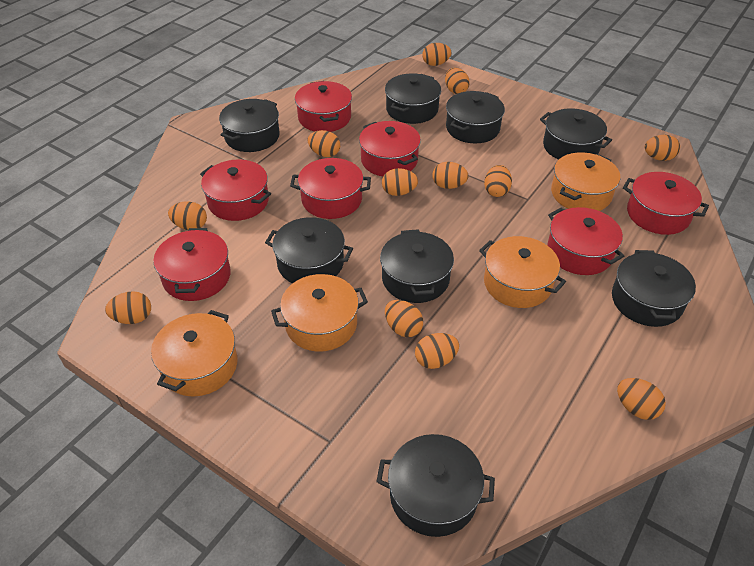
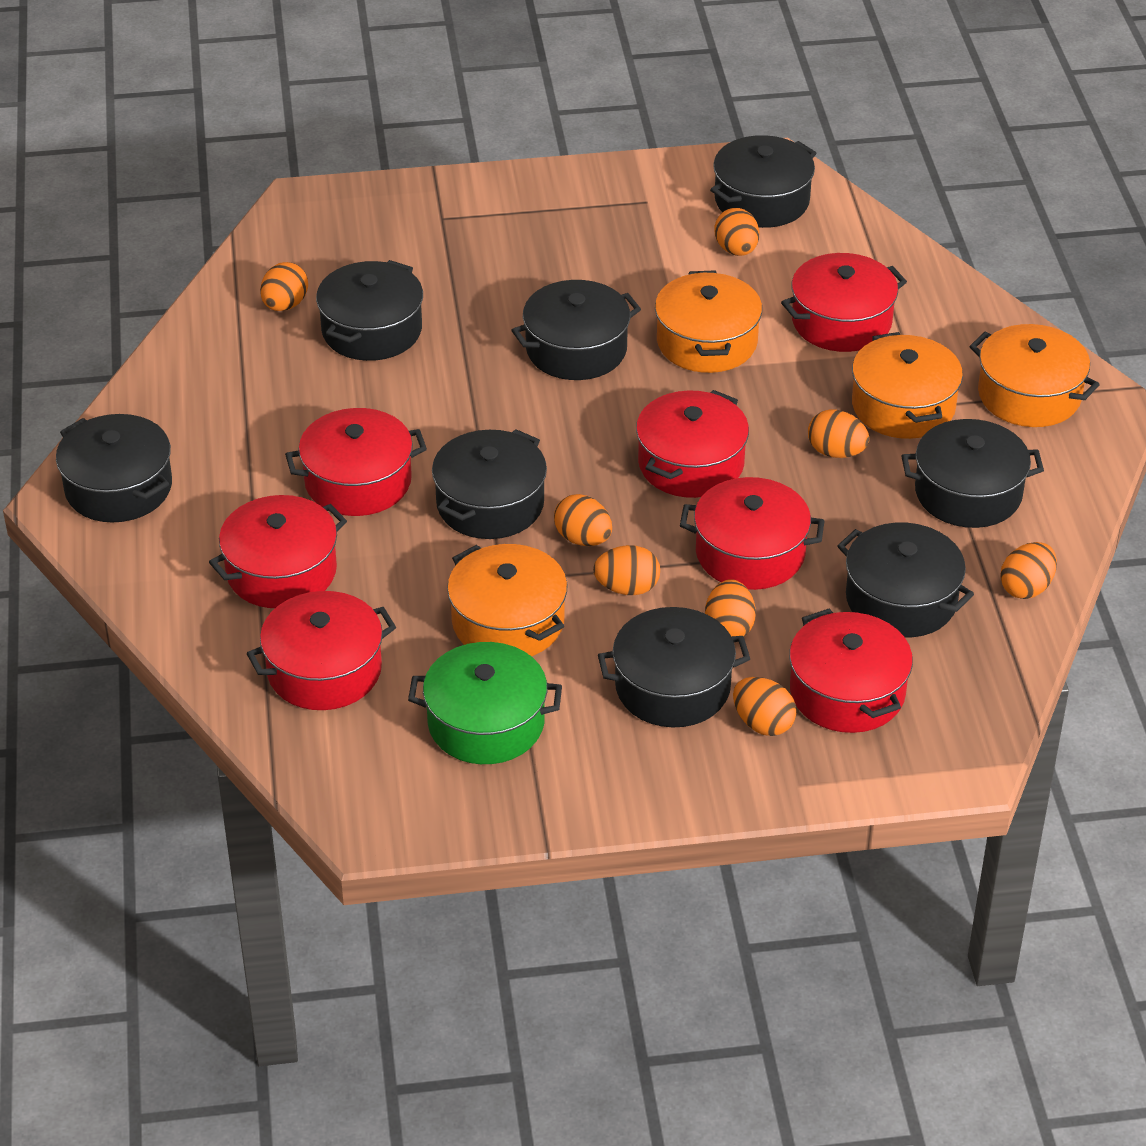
green pot: 0 -> 1
orange egg: 12 -> 8

